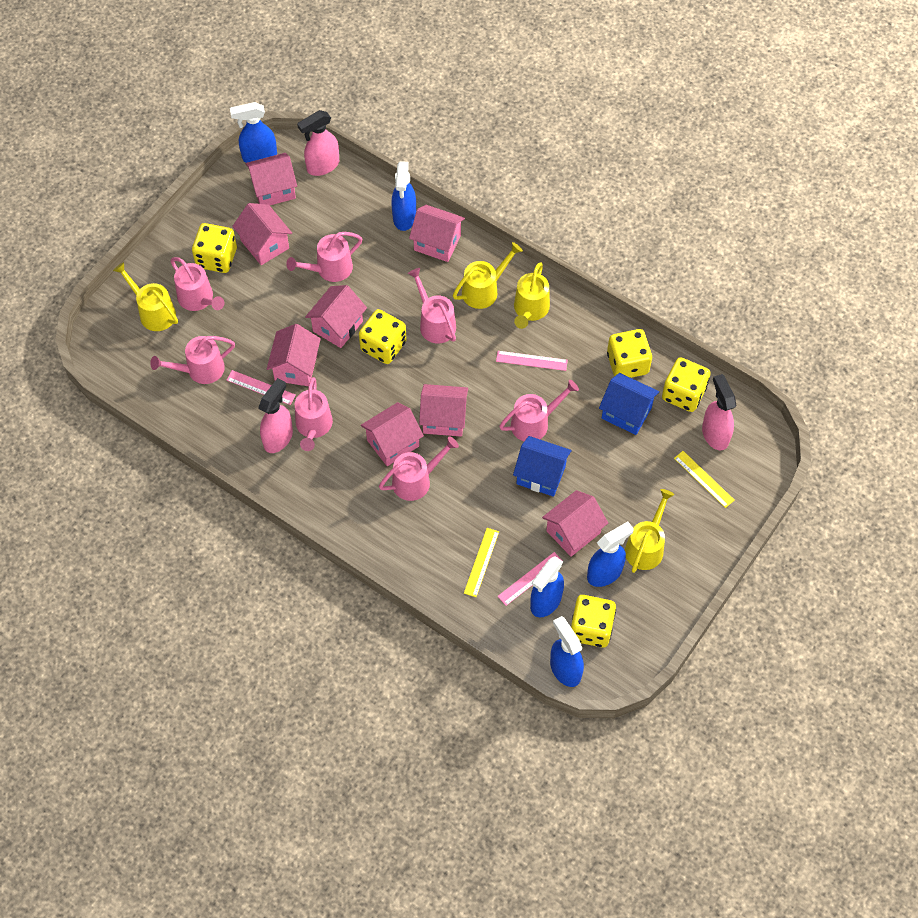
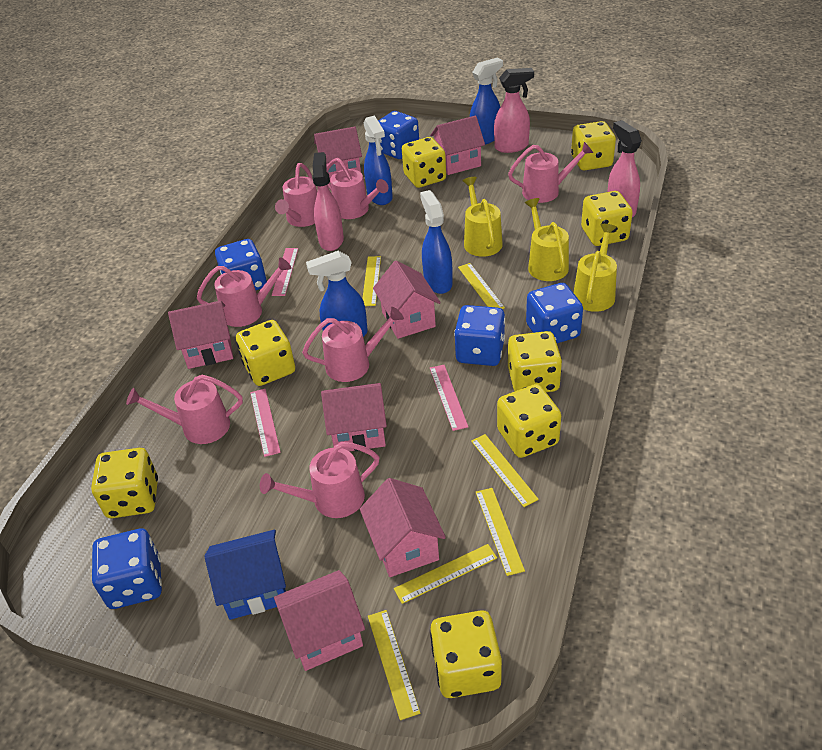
blue dice: 0 -> 5
blue house: 2 -> 1
blue spray bottle: 5 -> 4
pink house: 8 -> 7
yellow dice: 5 -> 8
yellow ruler: 2 -> 6
yellow watering can: 4 -> 3

